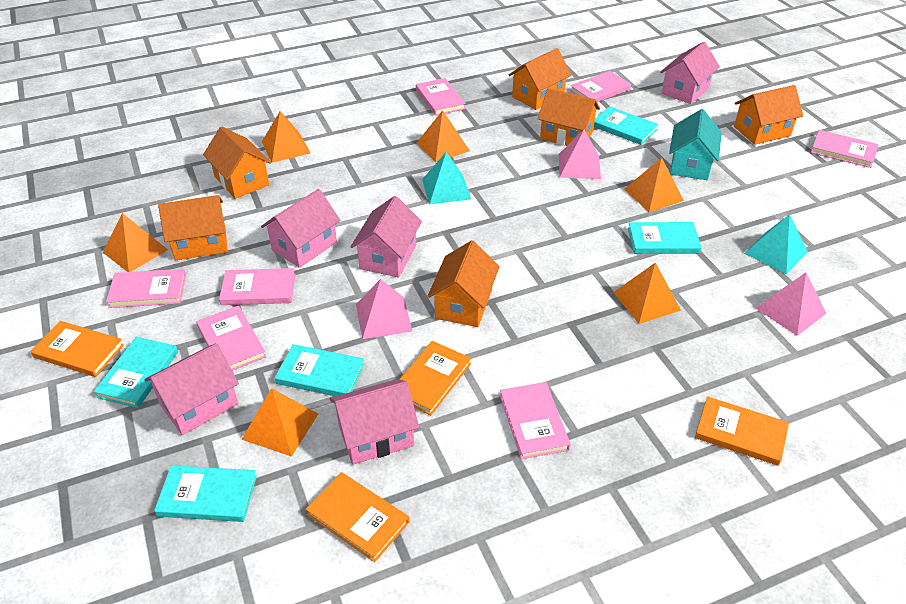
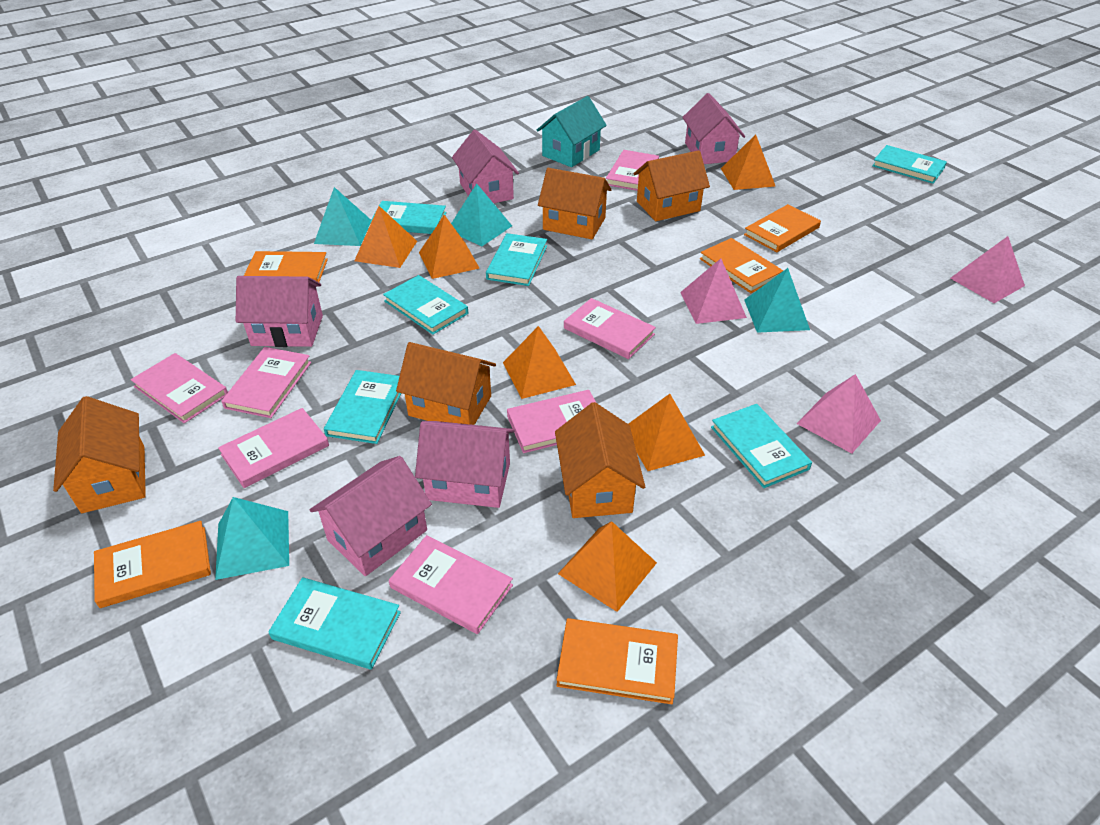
orange book: 4 -> 5
orange house: 6 -> 5
turquoise book: 5 -> 7
turquoise pyramid: 2 -> 4

